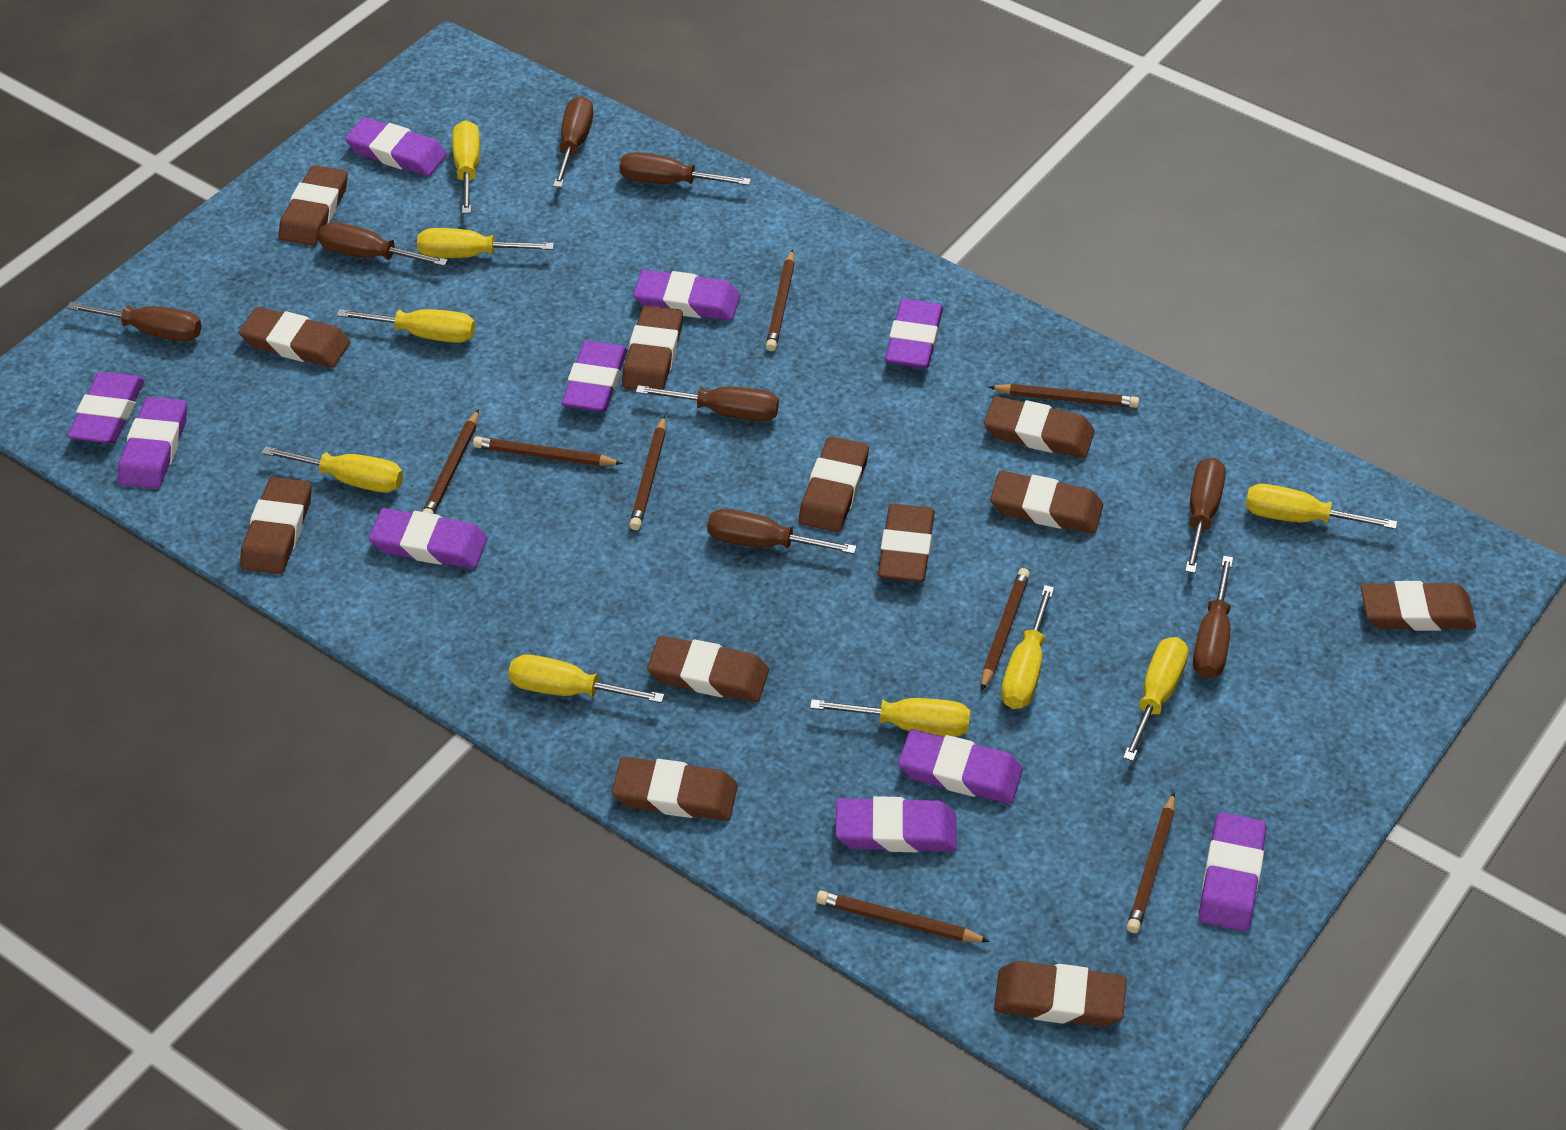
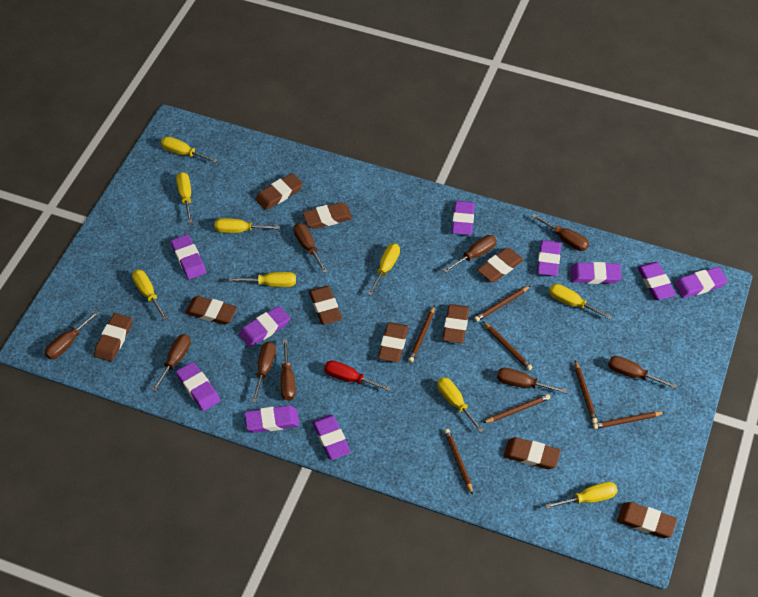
brown eraser: 12 -> 10
brown pencil: 8 -> 7
brown screwdriver: 8 -> 9
red screwdriver: 0 -> 1

